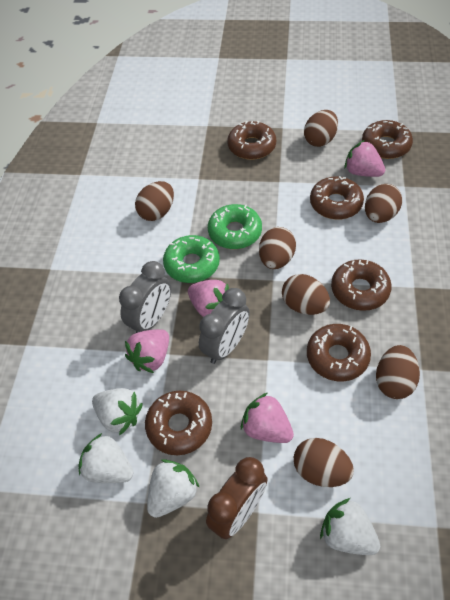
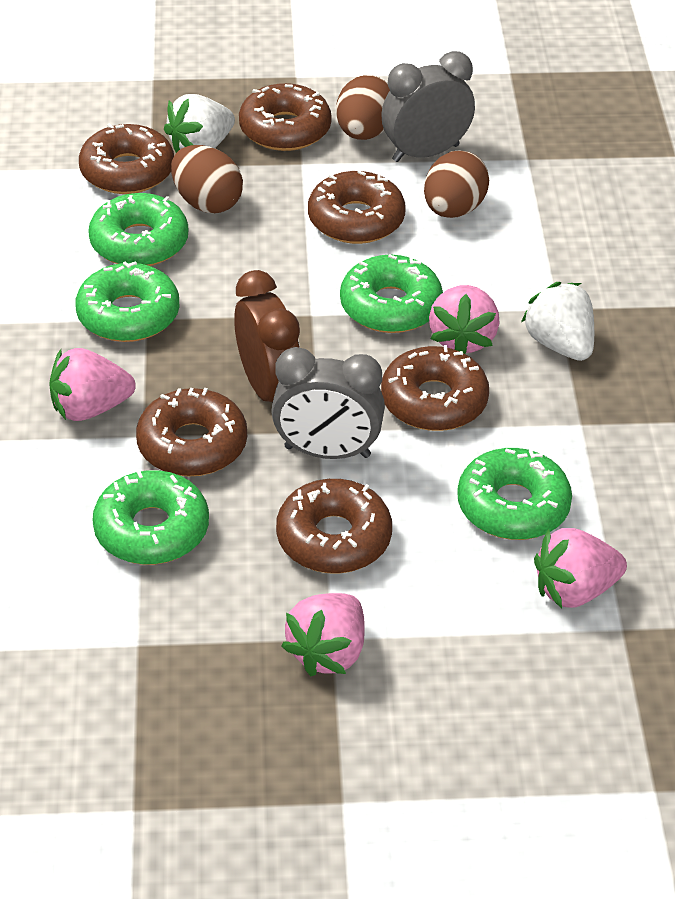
brown egg: 7 -> 3
green donut: 2 -> 5
white strawberry: 4 -> 2

